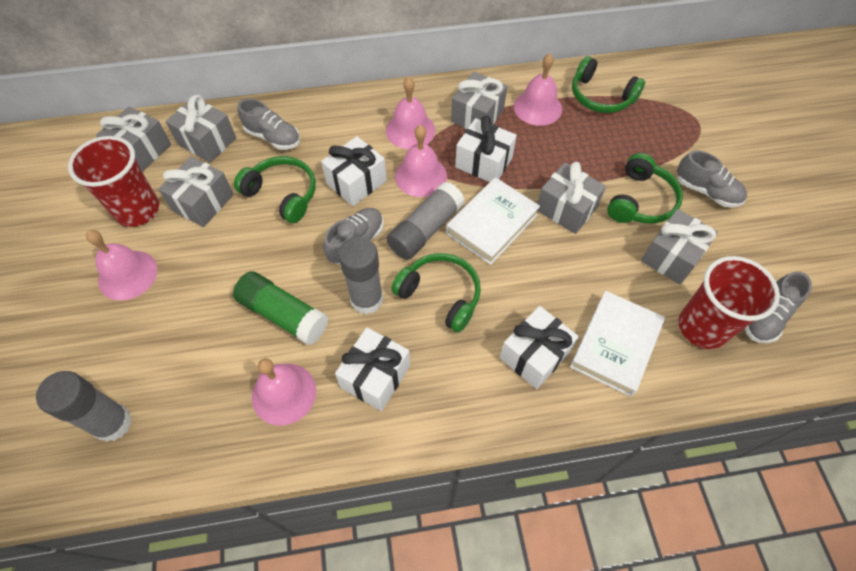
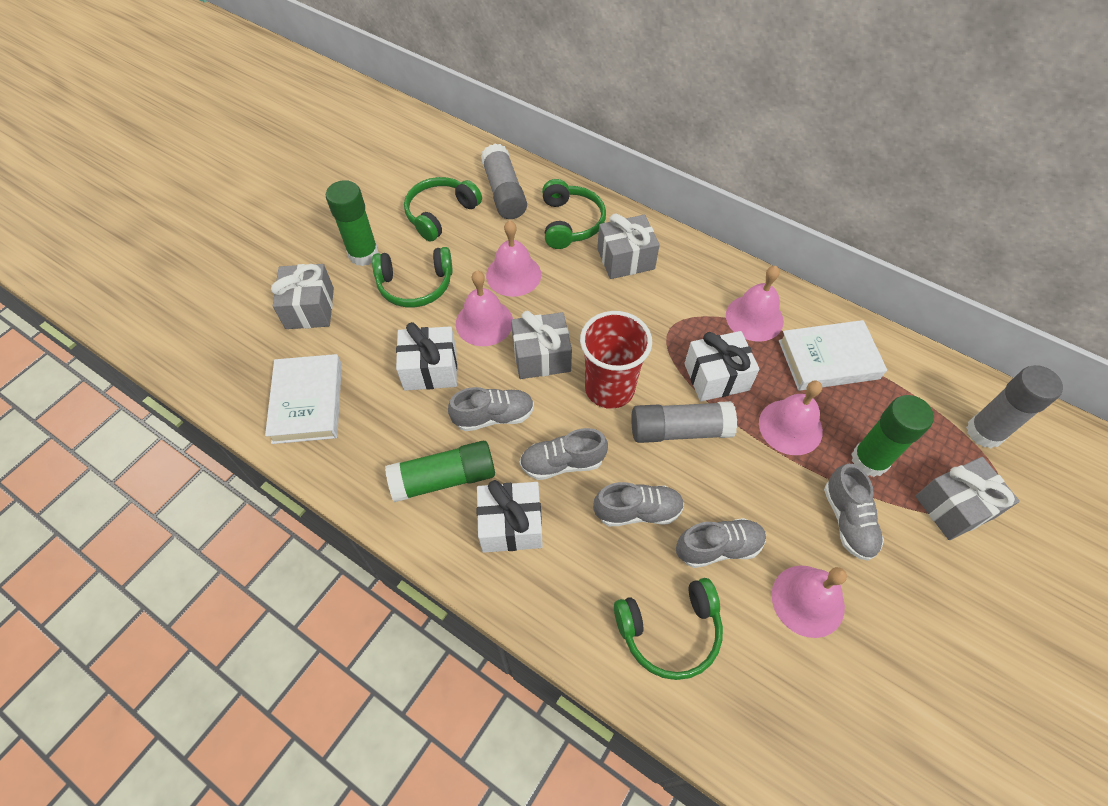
green glue stick: 1 -> 3
grey gift: 6 -> 4
grey shoe: 4 -> 5
red cup: 2 -> 1
white gift: 4 -> 3

